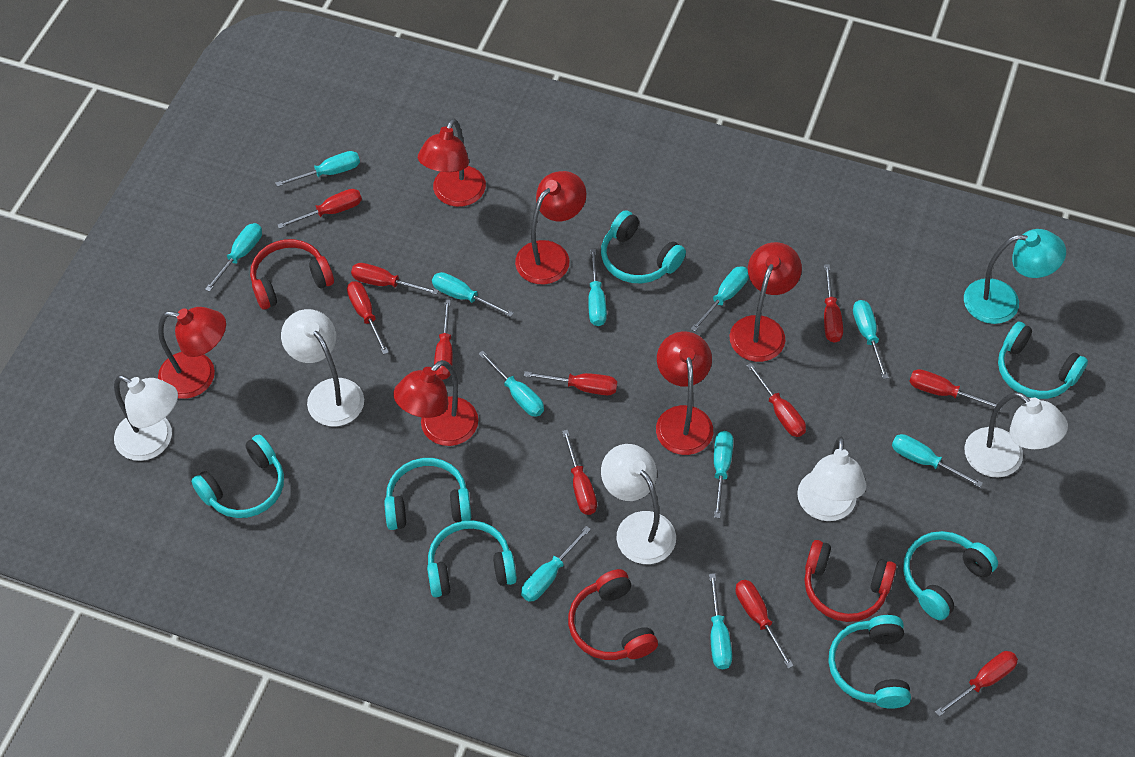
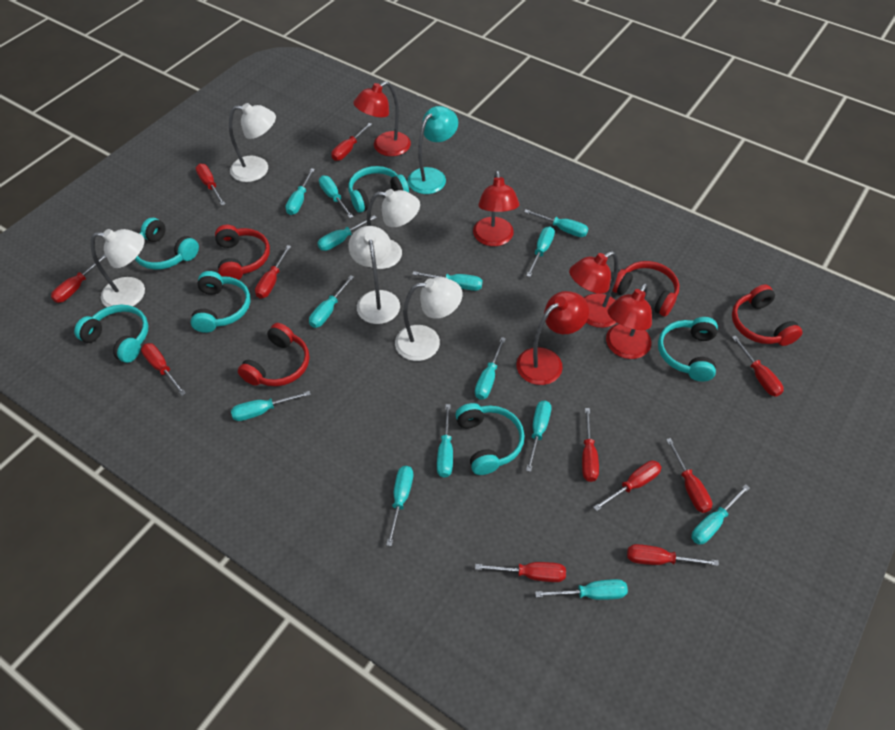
red headphones: 3 -> 4
red lamp: 6 -> 5
turquoise headphones: 7 -> 6
turquoise screwdriver: 11 -> 14

